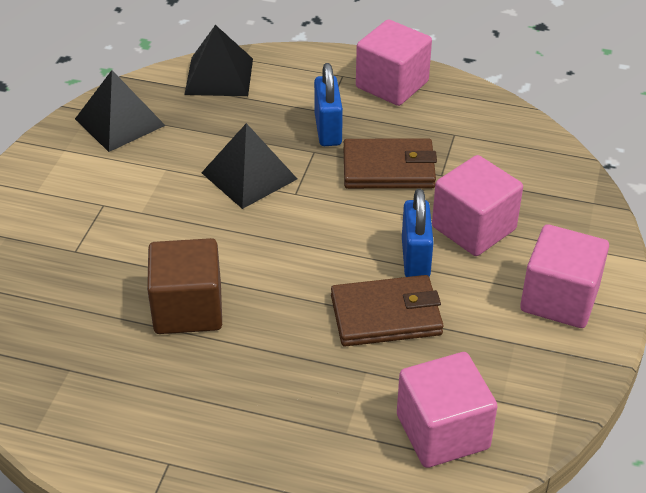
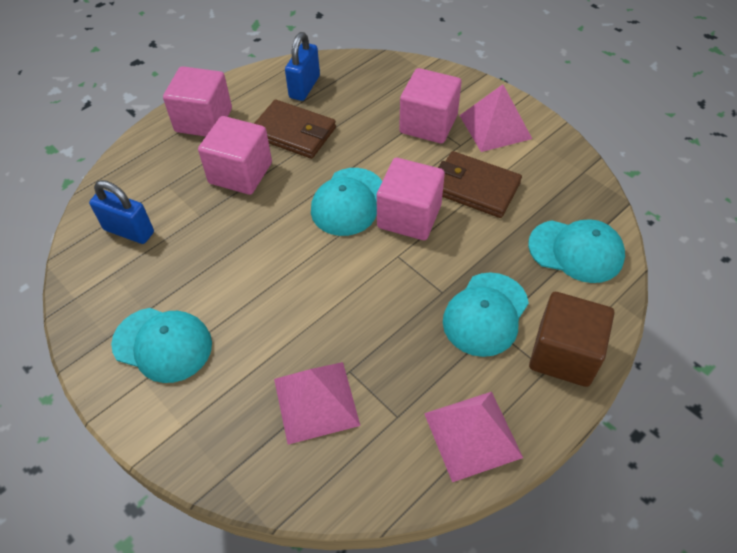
black pyramid: 3 -> 0
pink pyramid: 0 -> 3
turquoise cap: 0 -> 4

